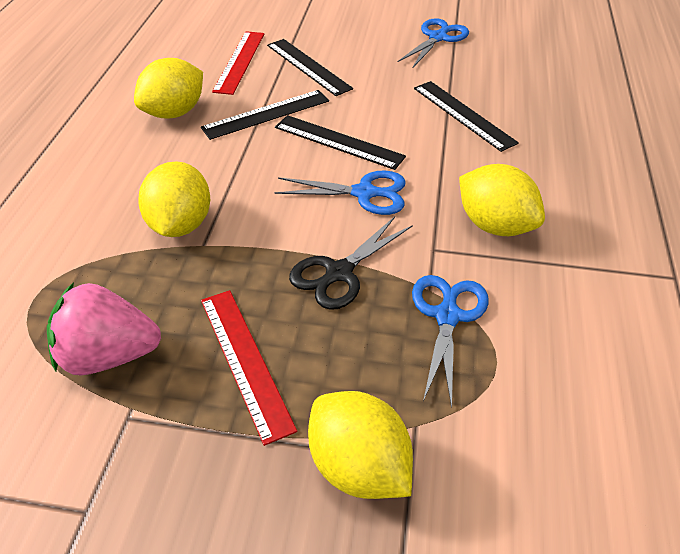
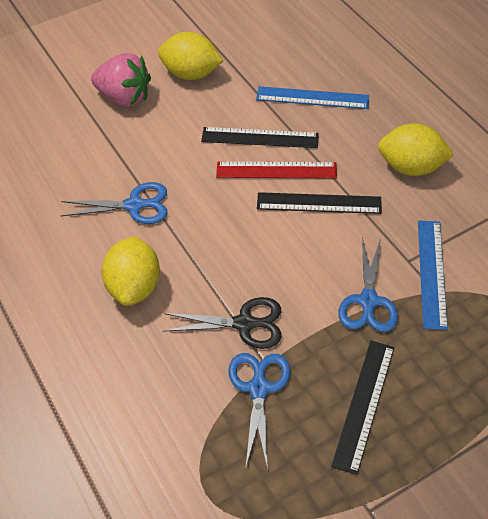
black ruler: 4 -> 3
blue ruler: 0 -> 2
red ruler: 2 -> 1
yellow lemon: 4 -> 3

